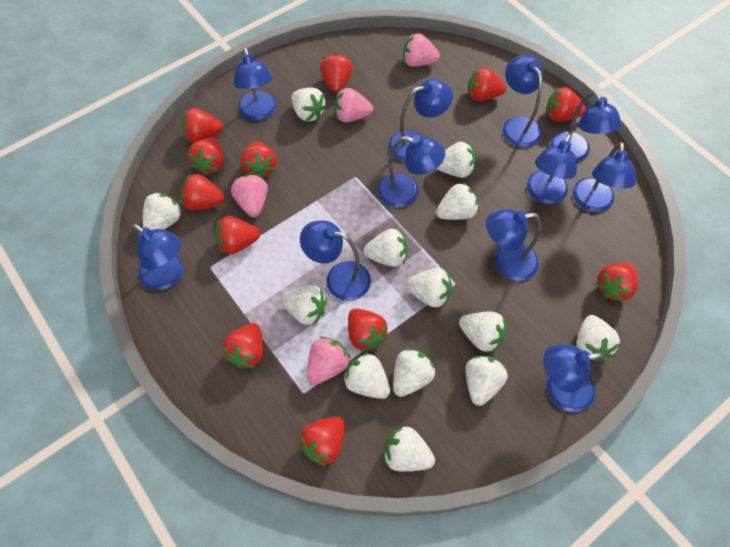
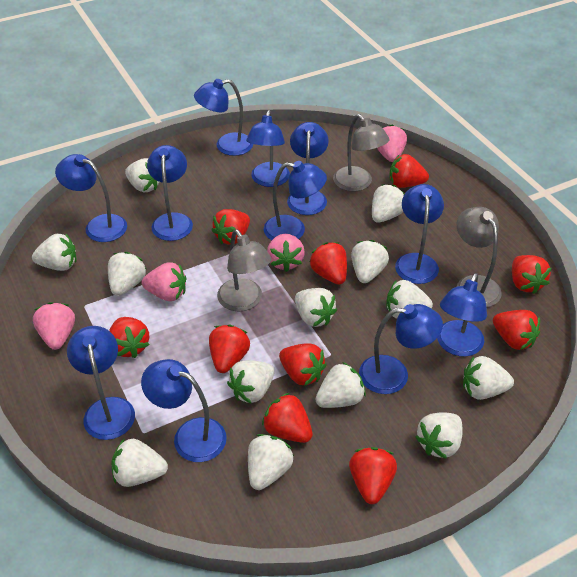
grey lamp: 0 -> 3
red strawberry: 12 -> 10

